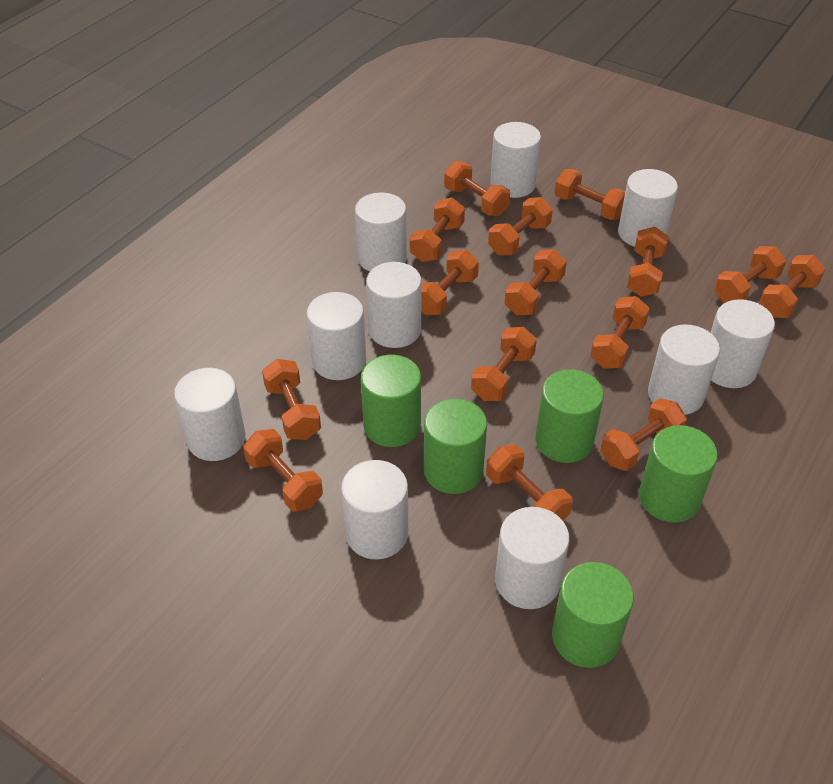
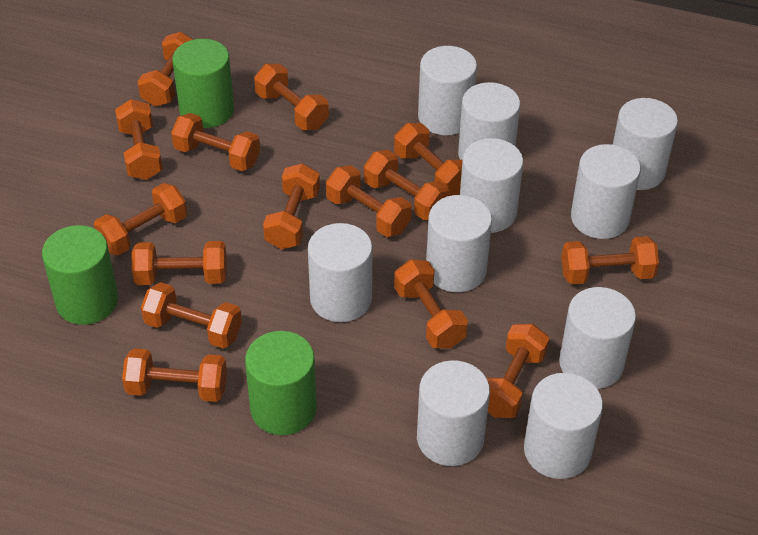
green cylinder: 5 -> 3

